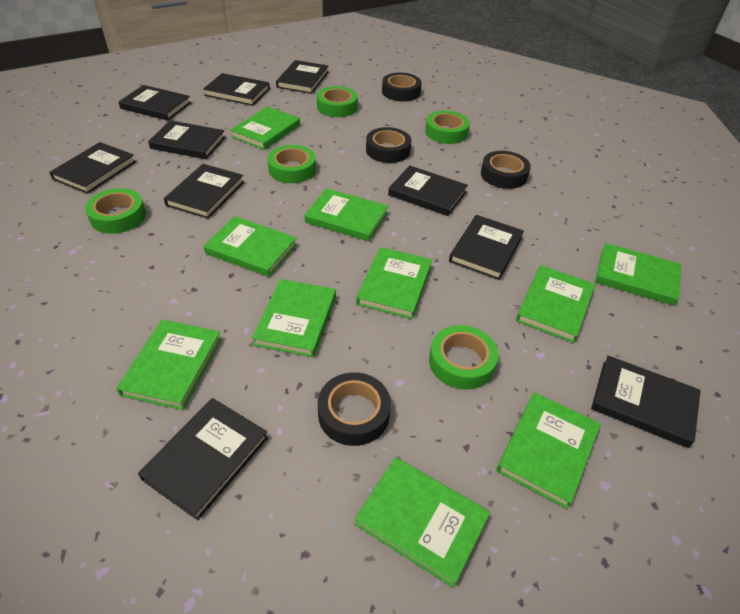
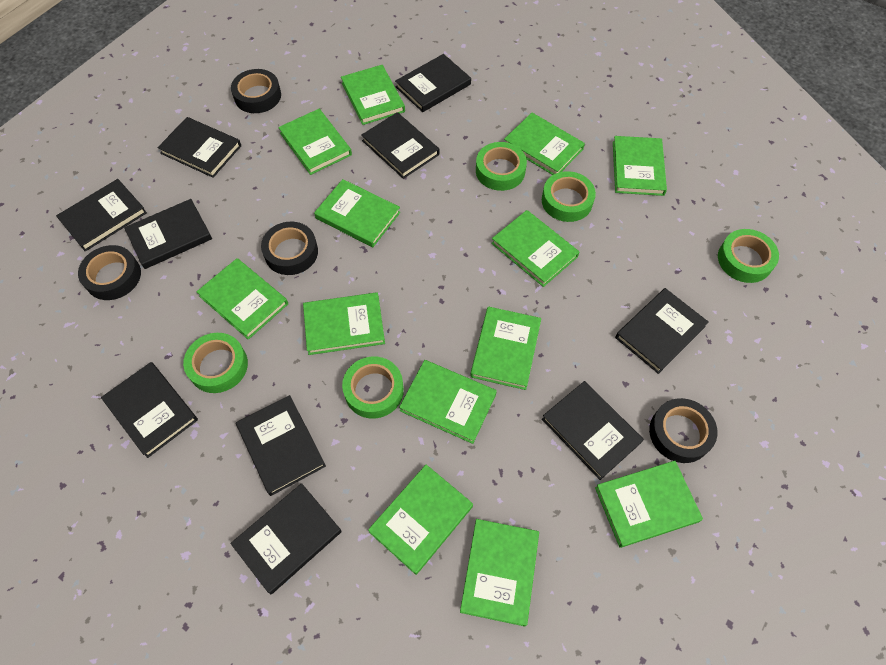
green book: 10 -> 13

